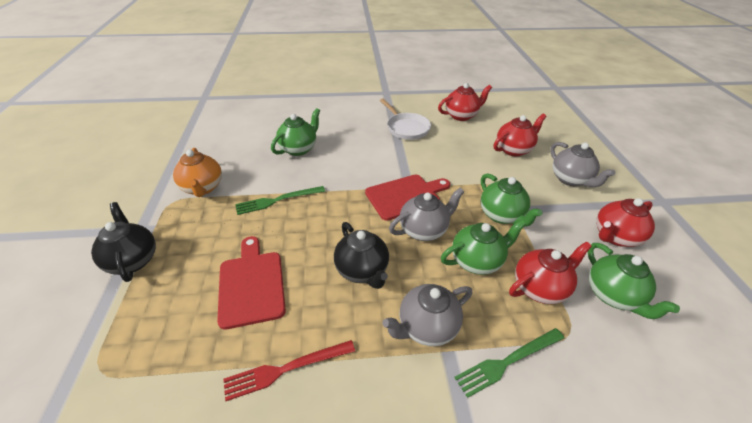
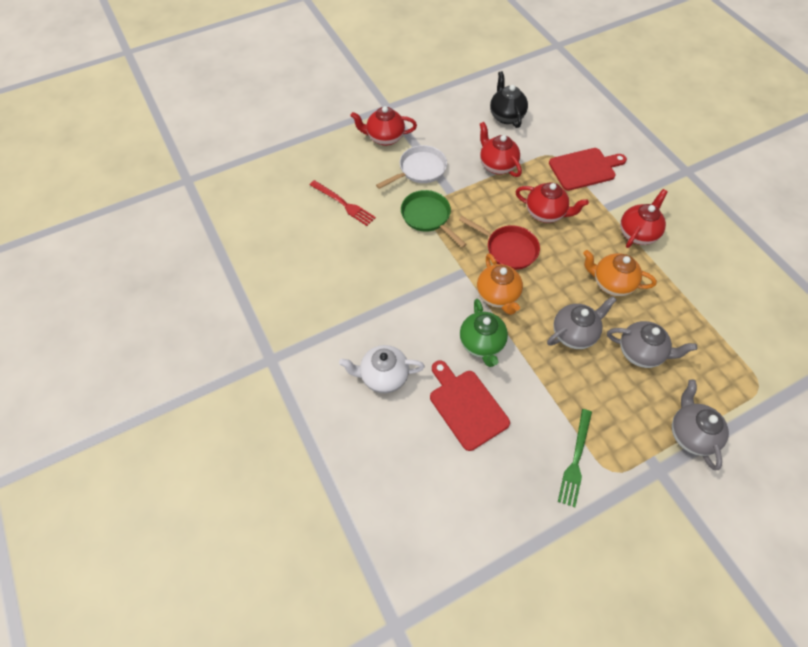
black teapot: 2 -> 1
green fork: 2 -> 1
green pan: 0 -> 1
green teapot: 4 -> 1
orange teapot: 1 -> 2
red pan: 0 -> 1
white teapot: 0 -> 1

